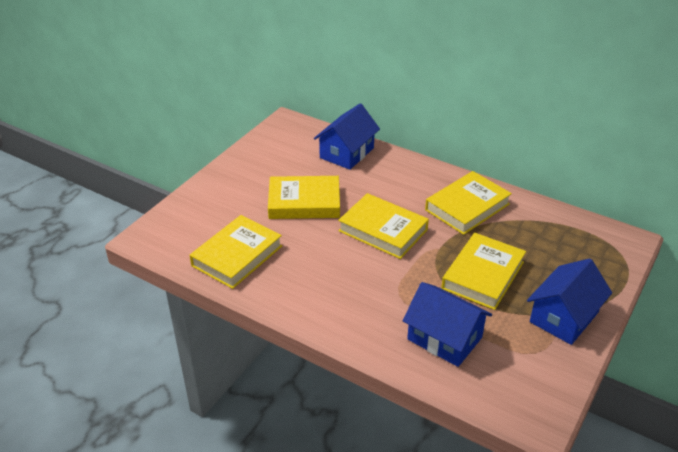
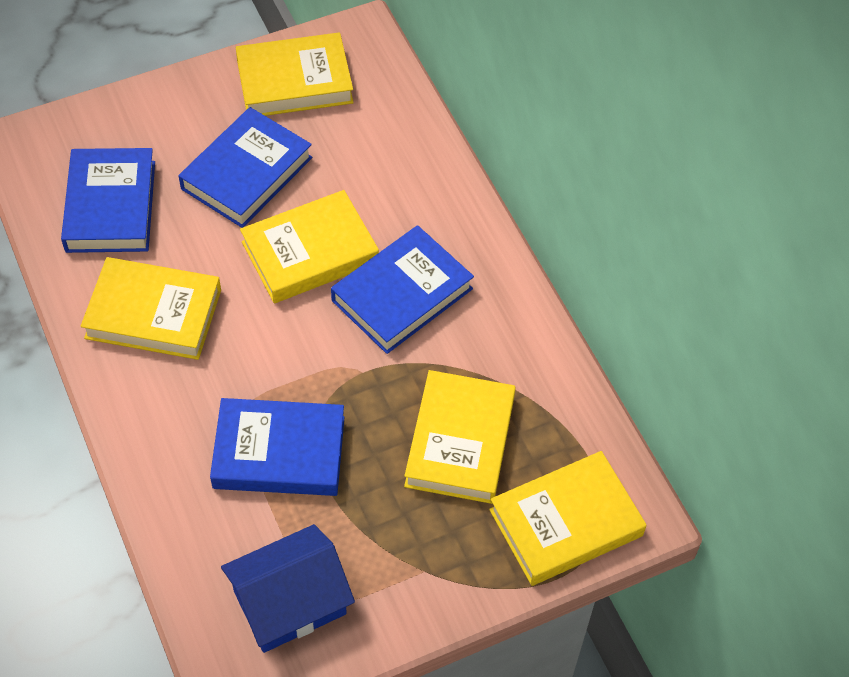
blue book: 0 -> 4
blue house: 3 -> 1

